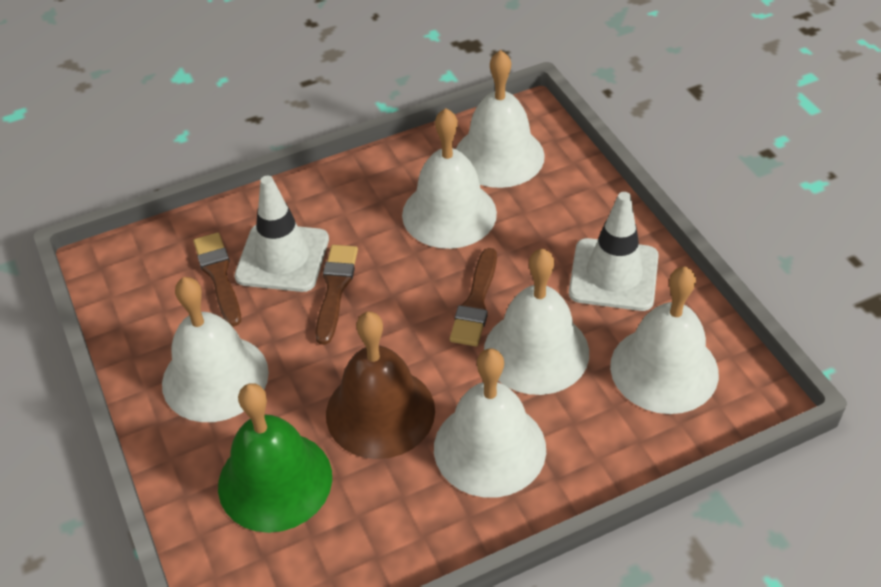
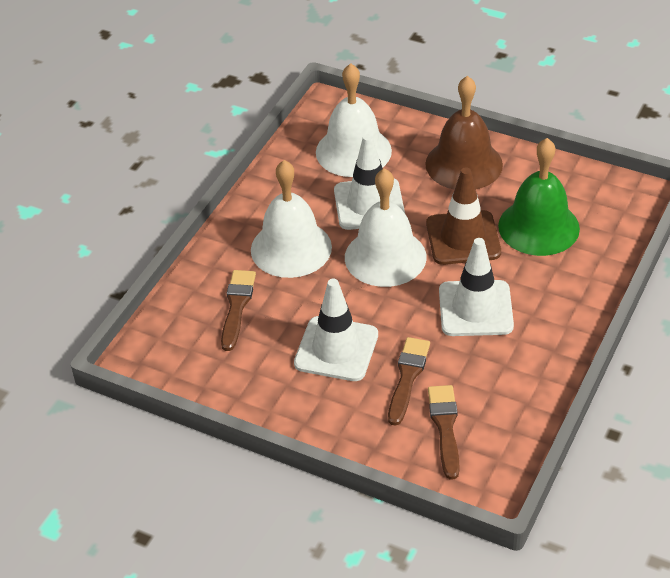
brown traffic cone: 0 -> 1
white bell: 6 -> 3
white traffic cone: 2 -> 3

